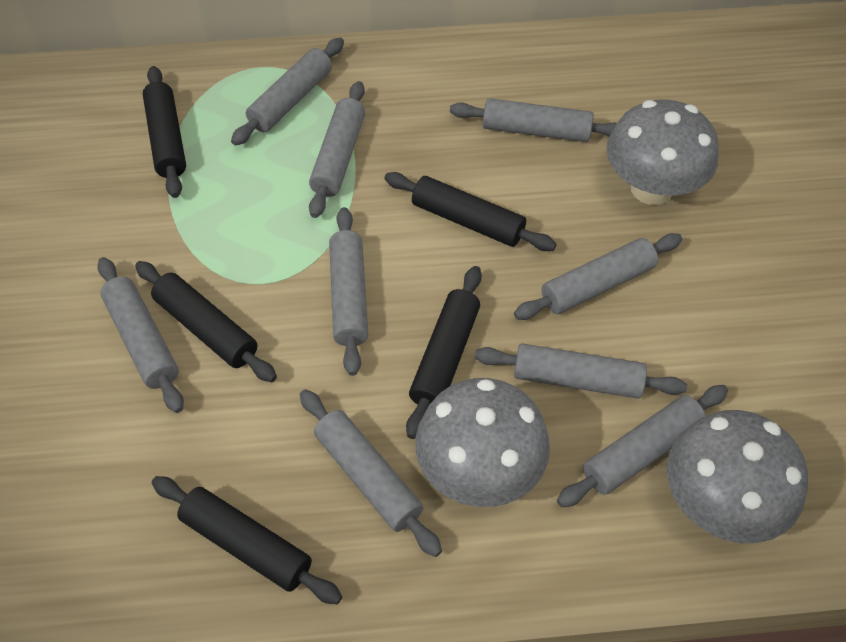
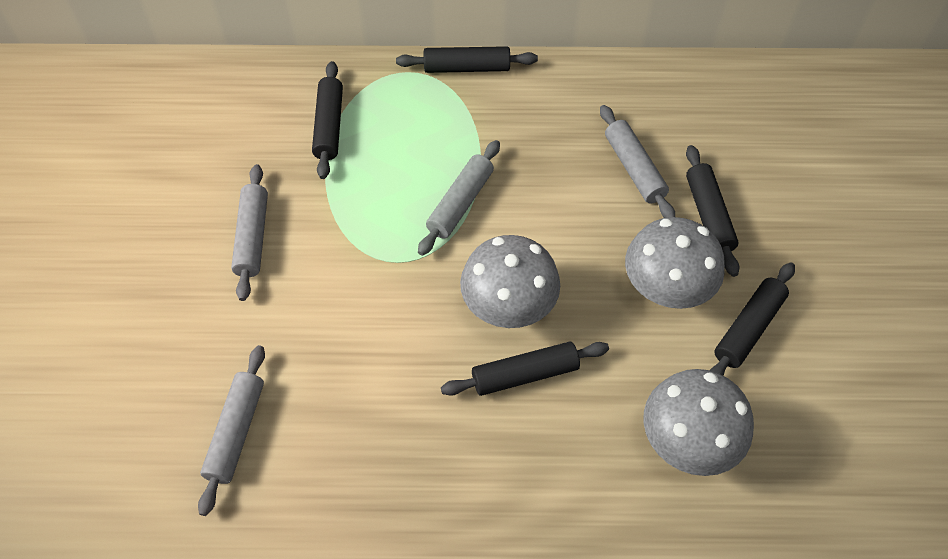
grey rolling pin: 9 -> 4

